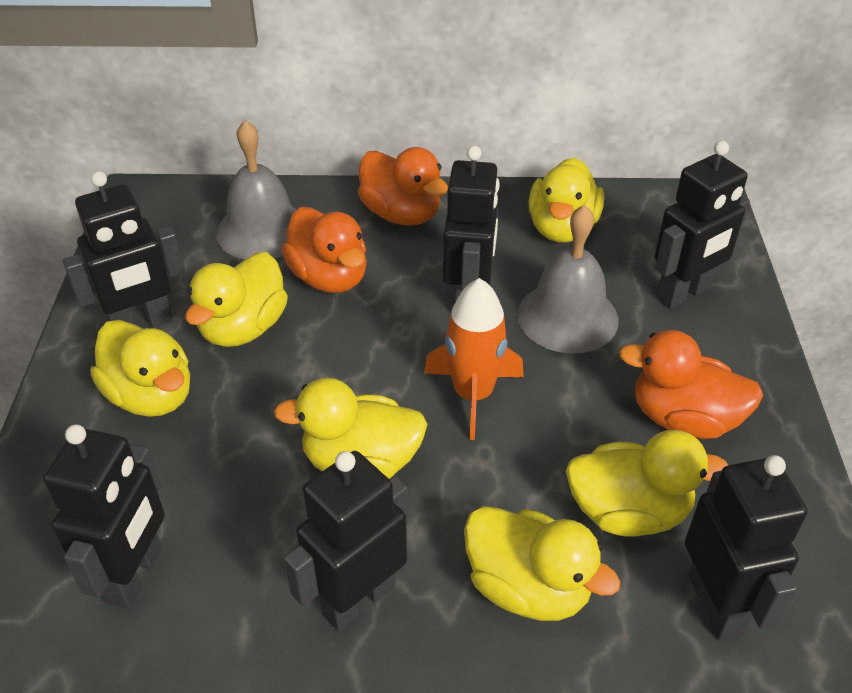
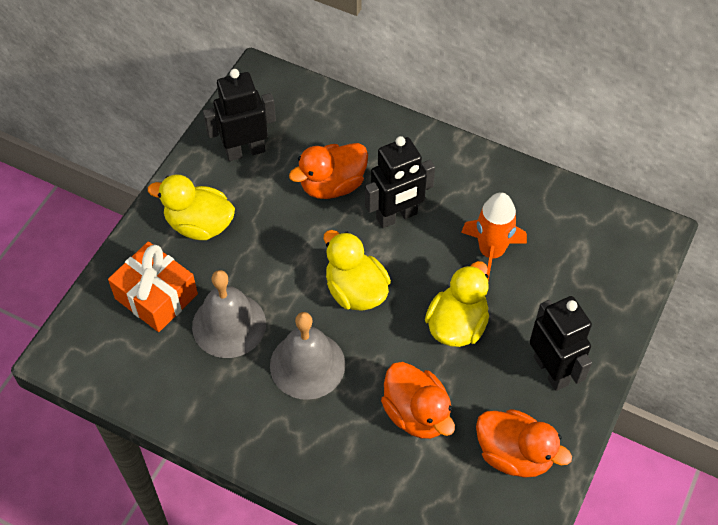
black robot: 6 -> 3
orange gift: 0 -> 1
yellow duck: 6 -> 3

